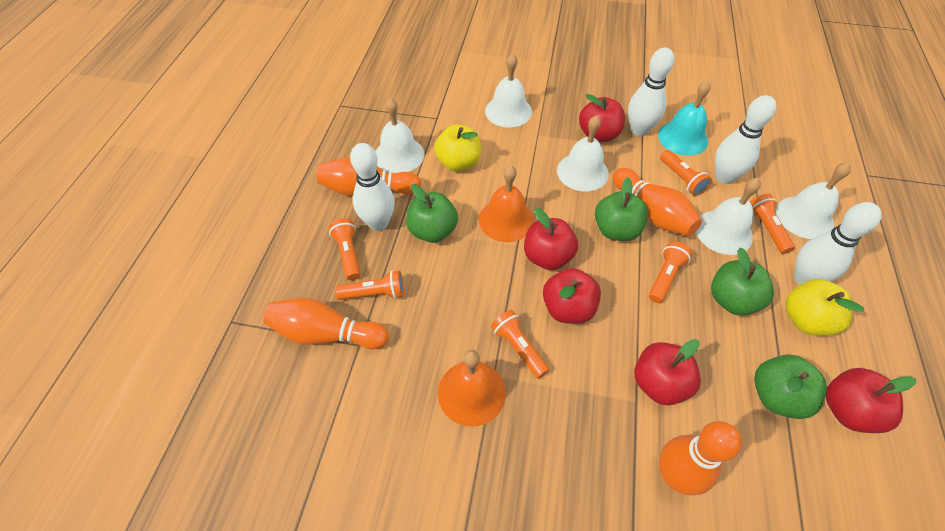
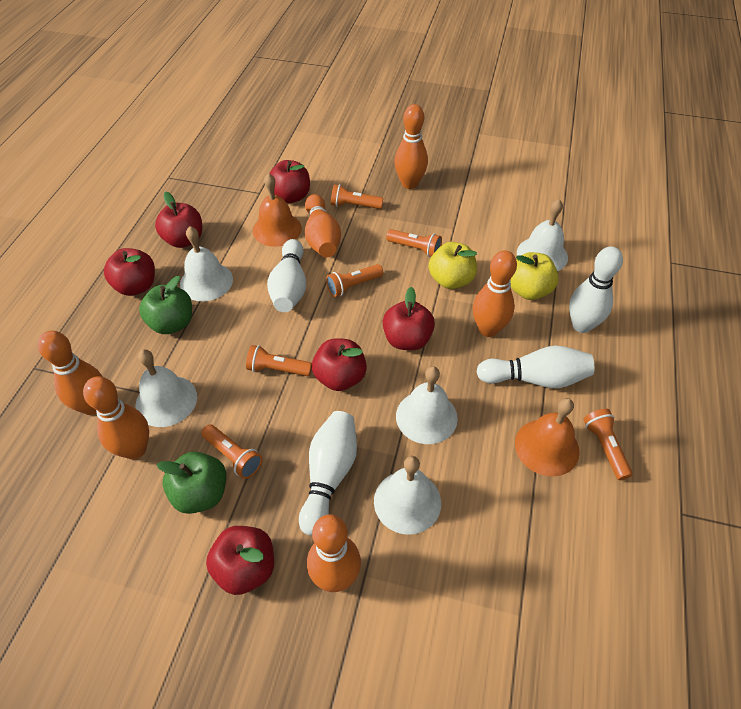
green apple: 4 -> 2
orange bowling pin: 4 -> 6
red apple: 5 -> 6
turquoise bell: 1 -> 0

